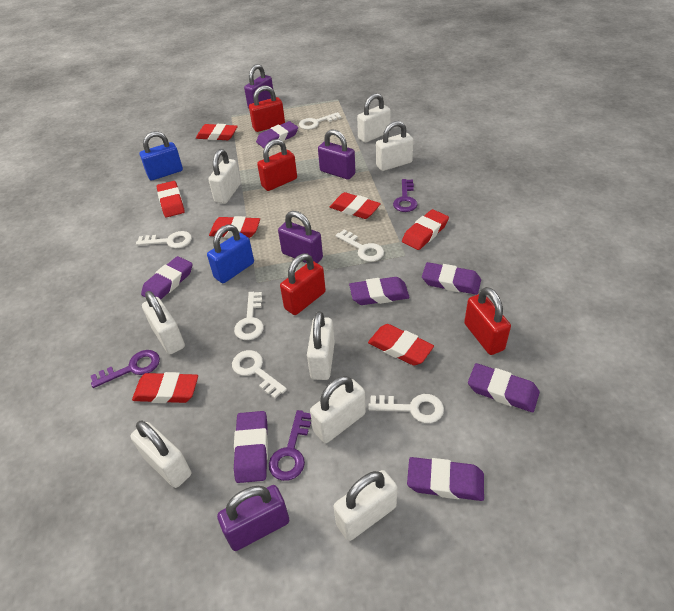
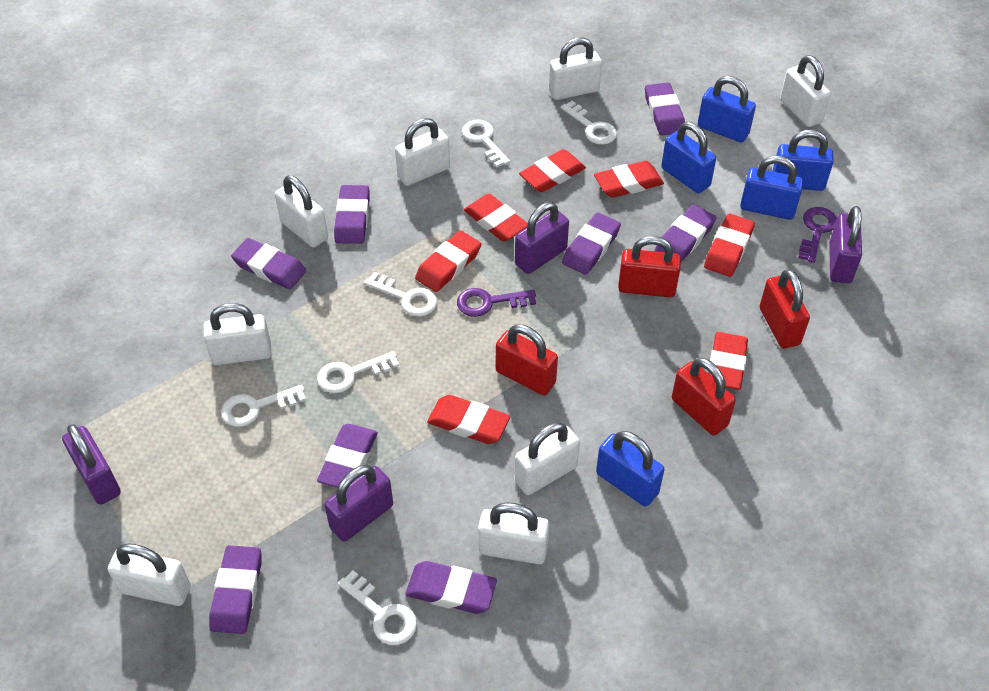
blue padlock: 2 -> 5
purple eraser: 7 -> 8
purple key: 3 -> 2

